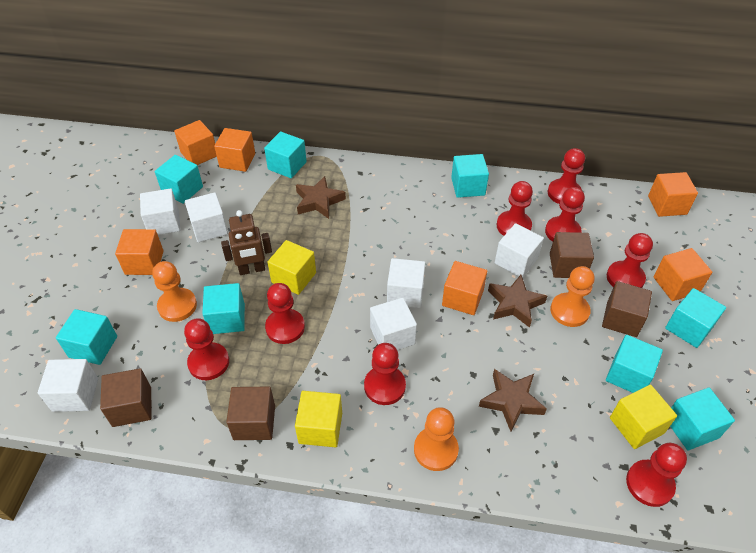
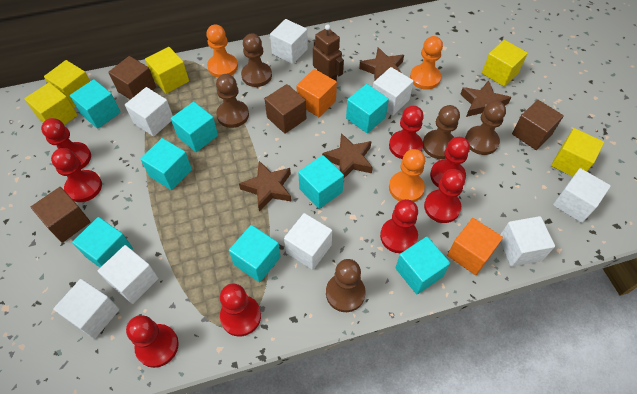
brown pawn: 0 -> 5
brown star: 3 -> 4
orange cube: 6 -> 2
white cube: 6 -> 8
yellow cube: 3 -> 5

